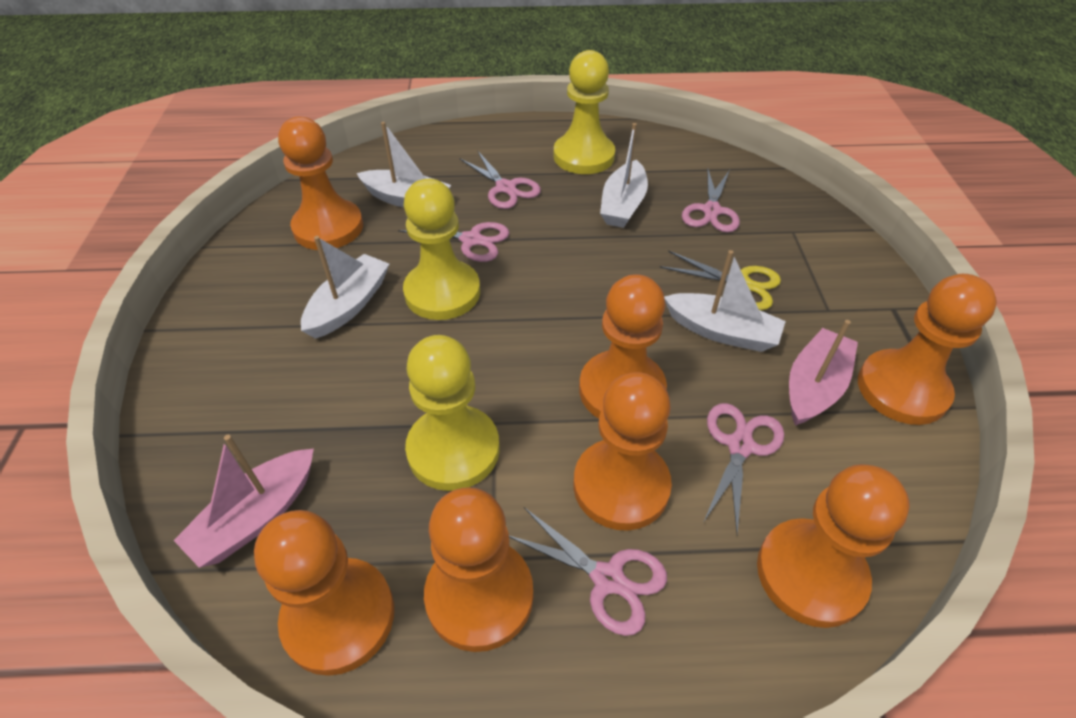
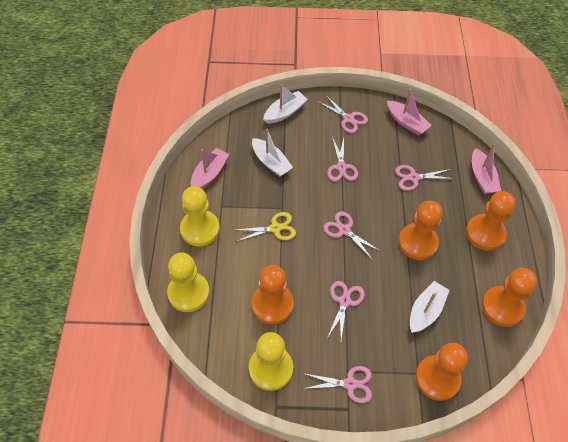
orange pawn: 7 -> 5
pink boat: 2 -> 3
pink scissors: 5 -> 6
white boat: 4 -> 3

